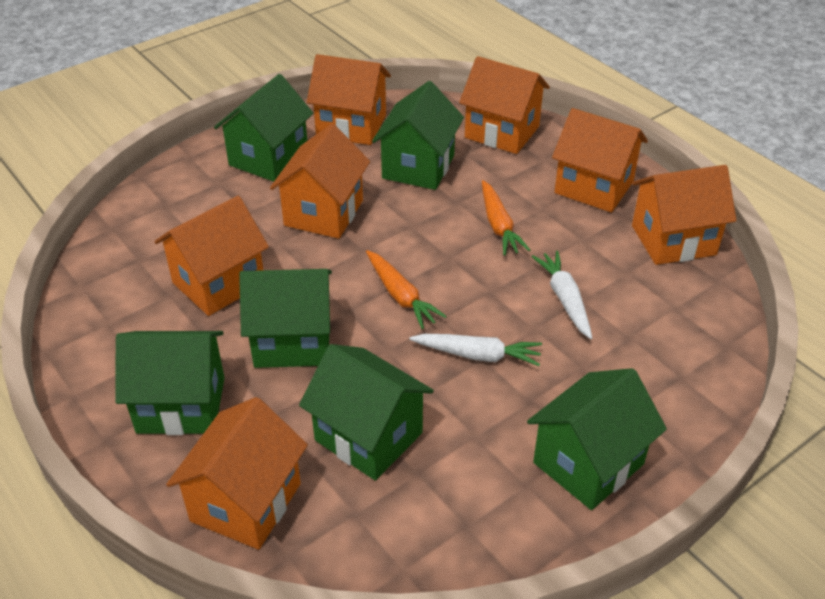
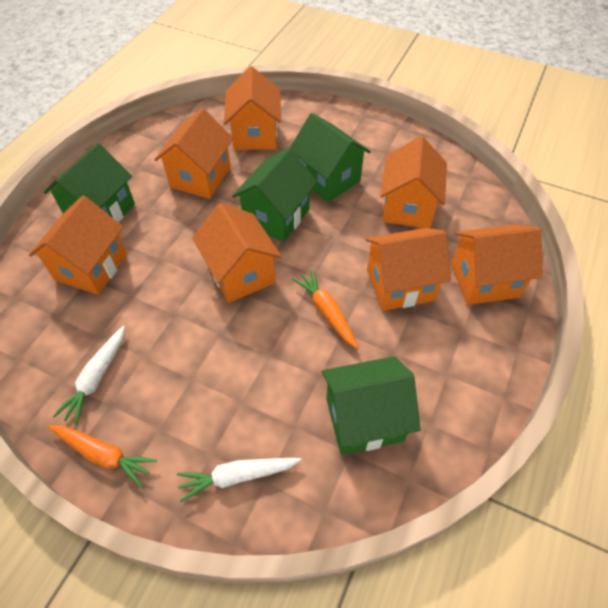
green house: 6 -> 4

